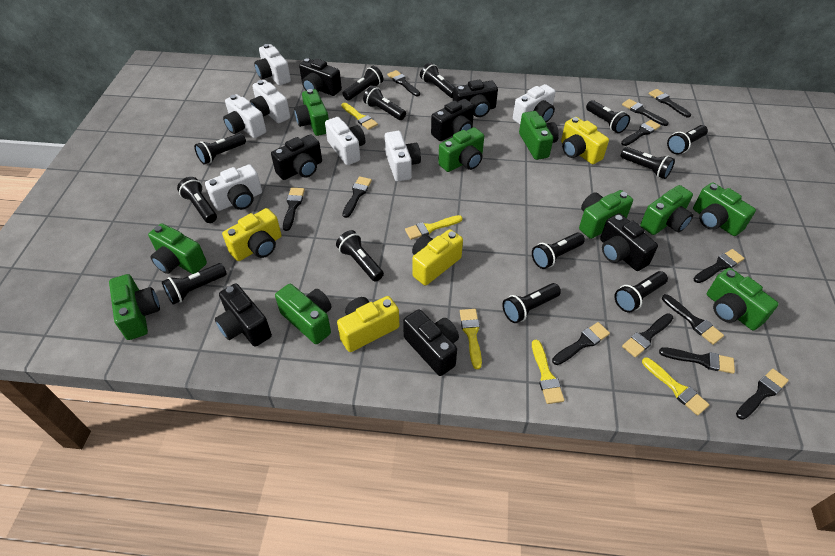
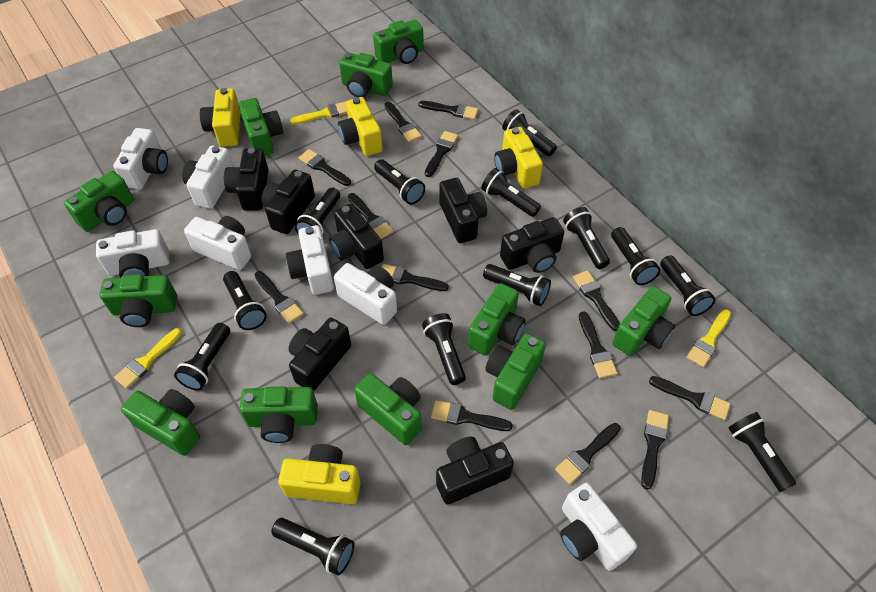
black brush: 12 -> 13
green camera: 10 -> 11
yellow brush: 5 -> 3

